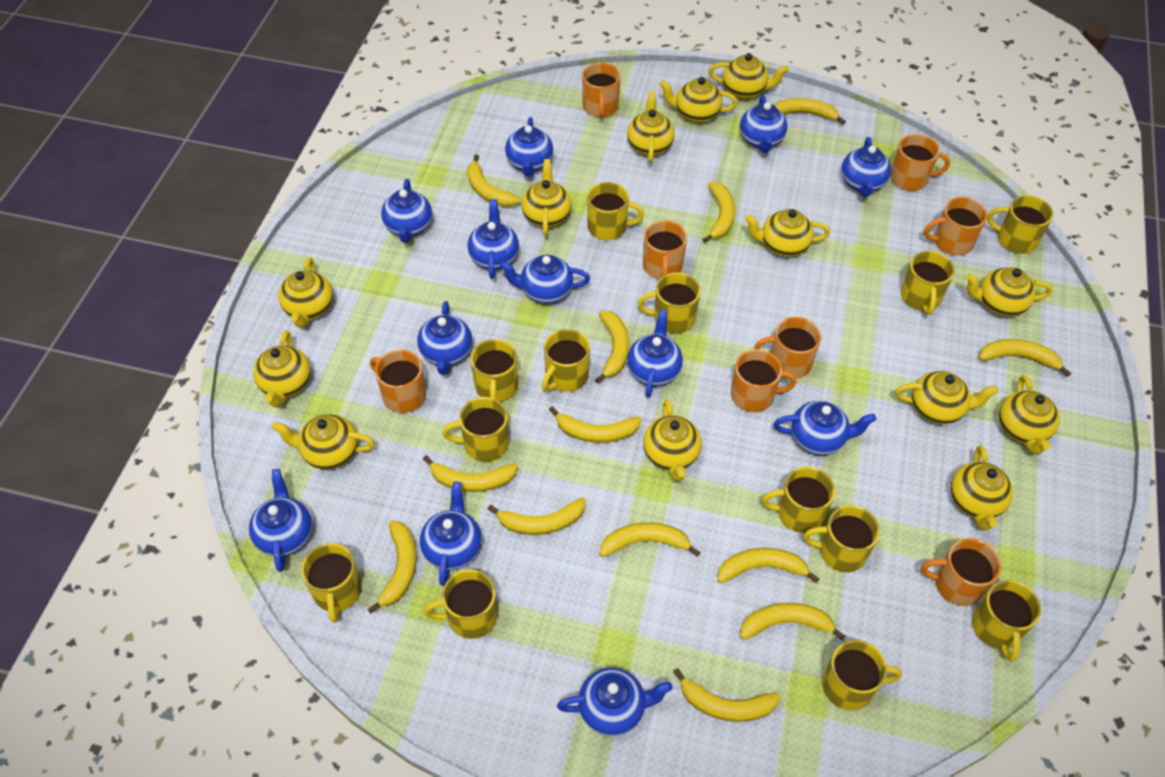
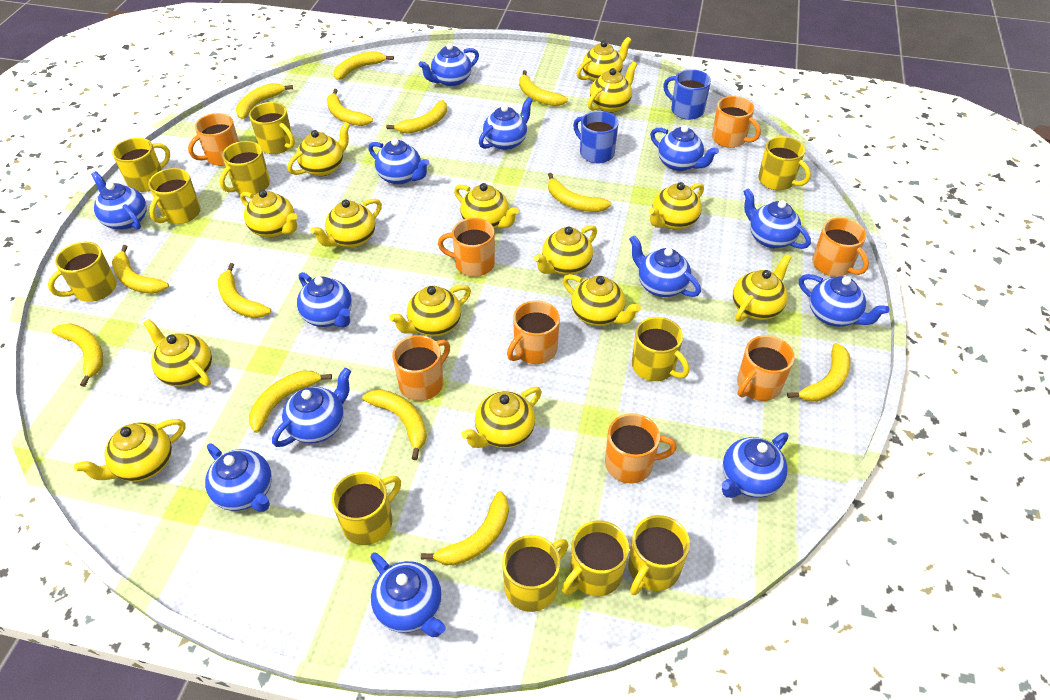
blue mug: 0 -> 2
blue teapot: 12 -> 13
yellow mug: 13 -> 11
yellow teapot: 13 -> 14

